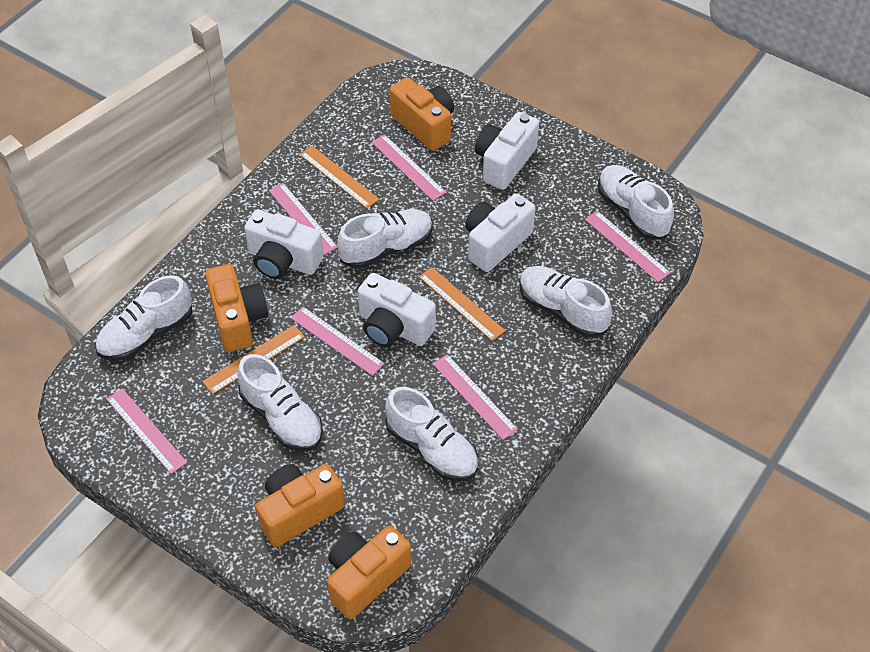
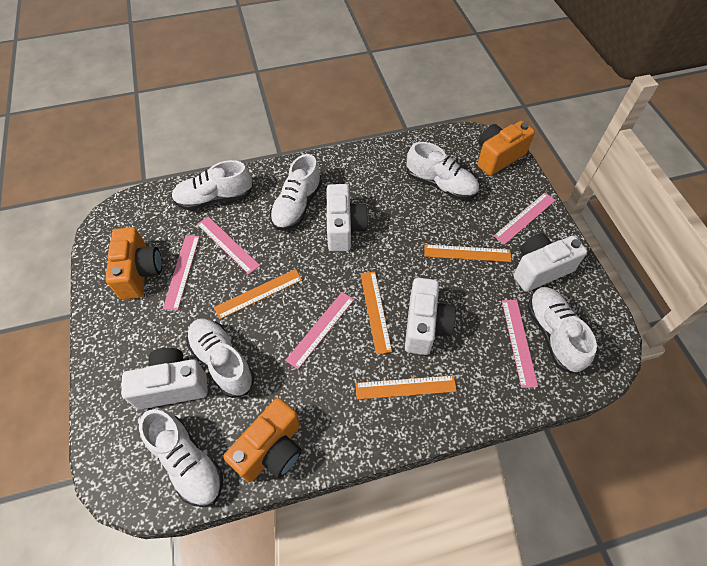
orange camera: 4 -> 3
orange ruler: 3 -> 4
pink ruler: 6 -> 5

